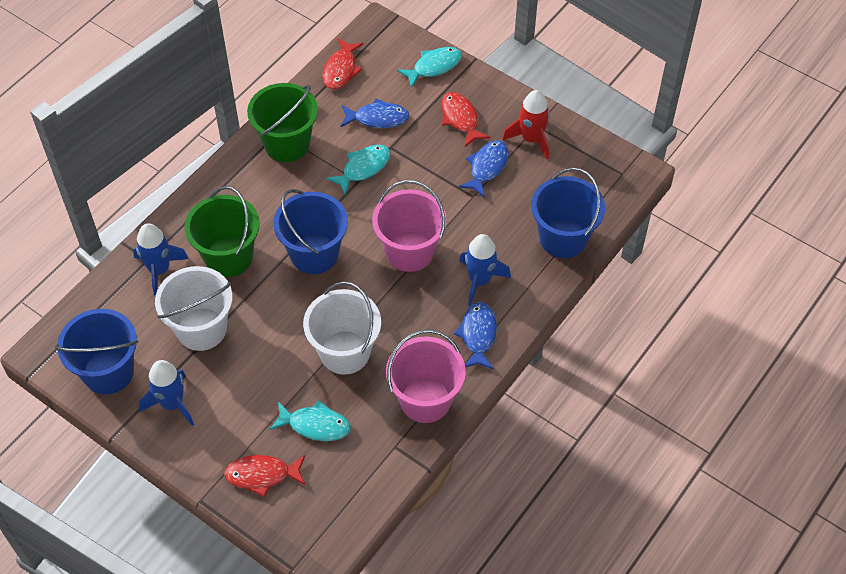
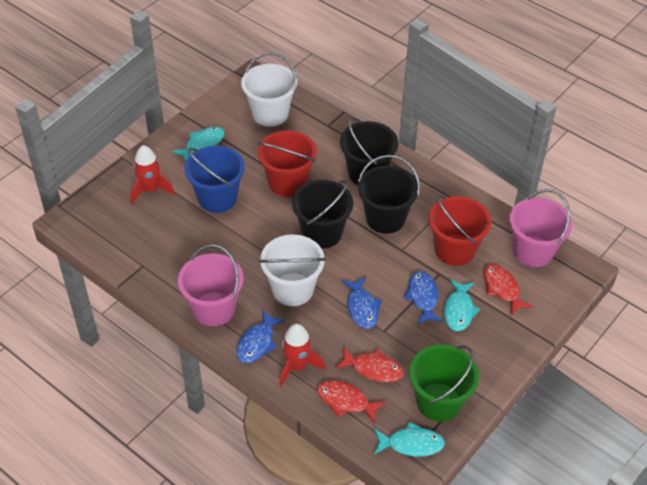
black bucket: 0 -> 3
blue bucket: 3 -> 1
blue rocket: 3 -> 0
green bucket: 2 -> 1
red bucket: 0 -> 2
red rocket: 1 -> 2

